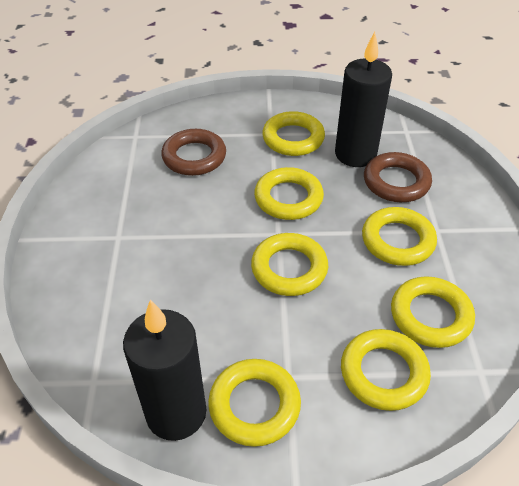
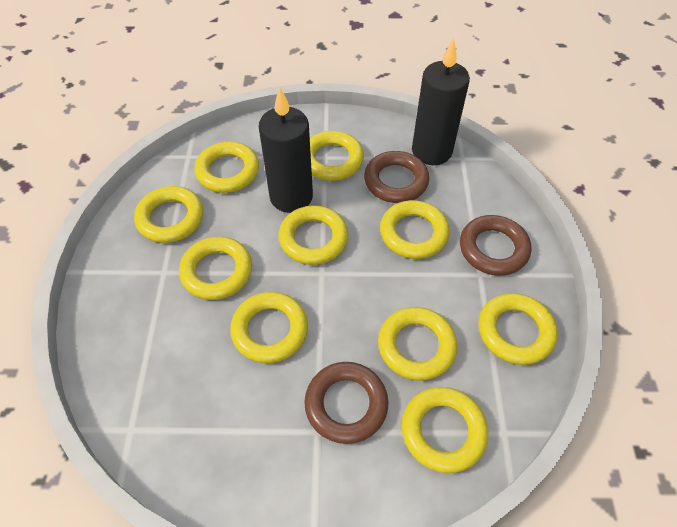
brown ring: 2 -> 3
yellow ring: 7 -> 10

